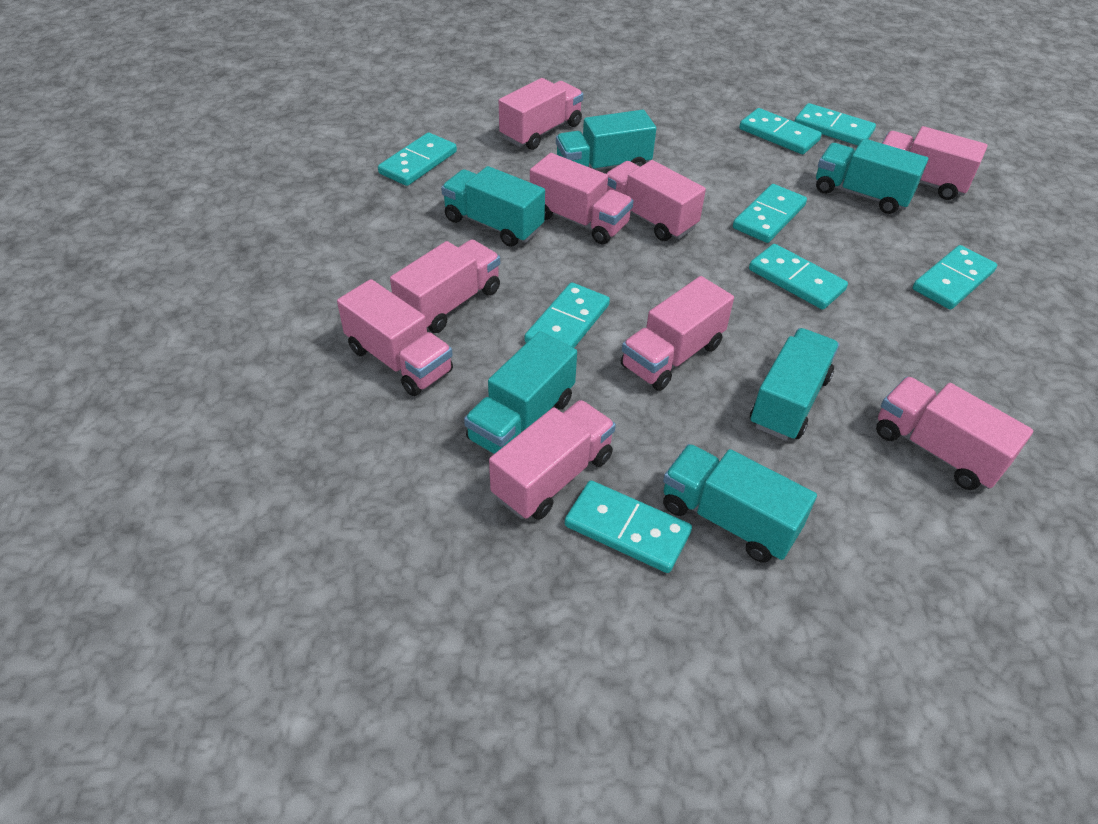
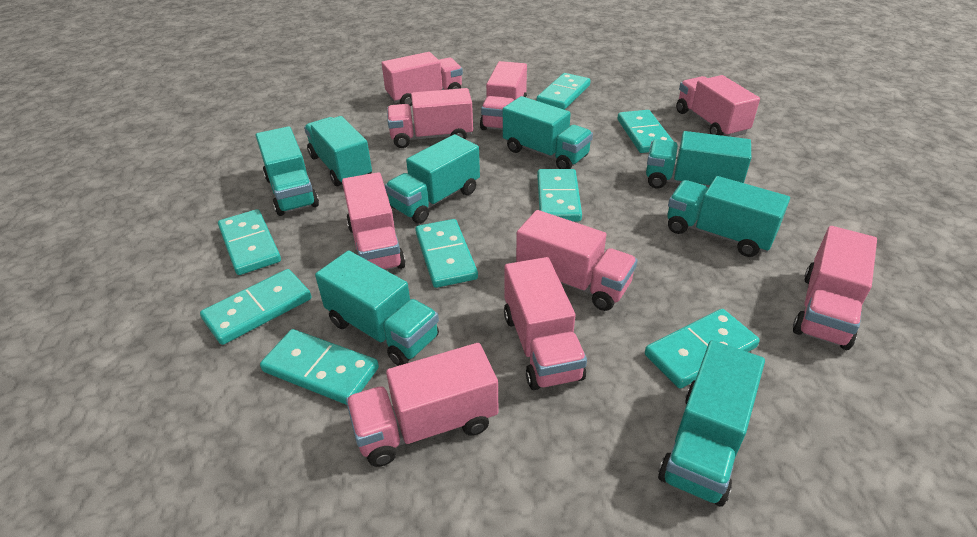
turquoise truck: 6 -> 8

